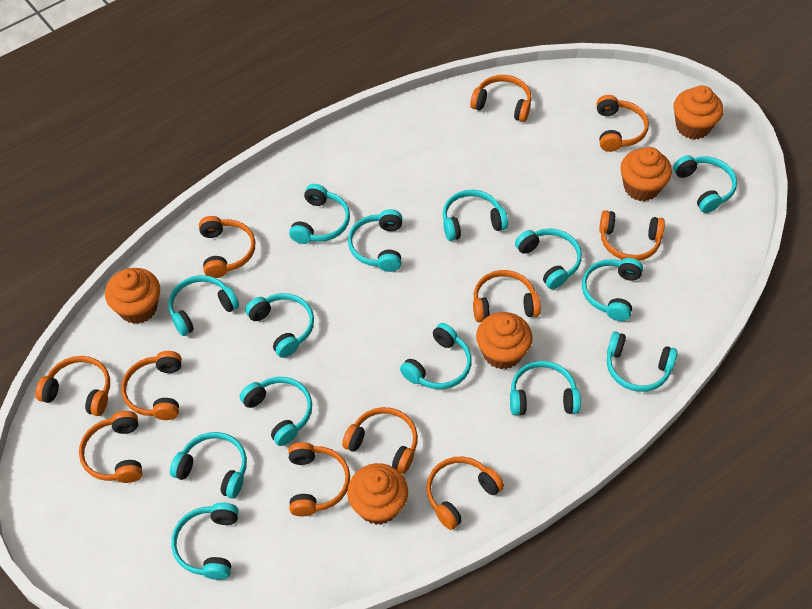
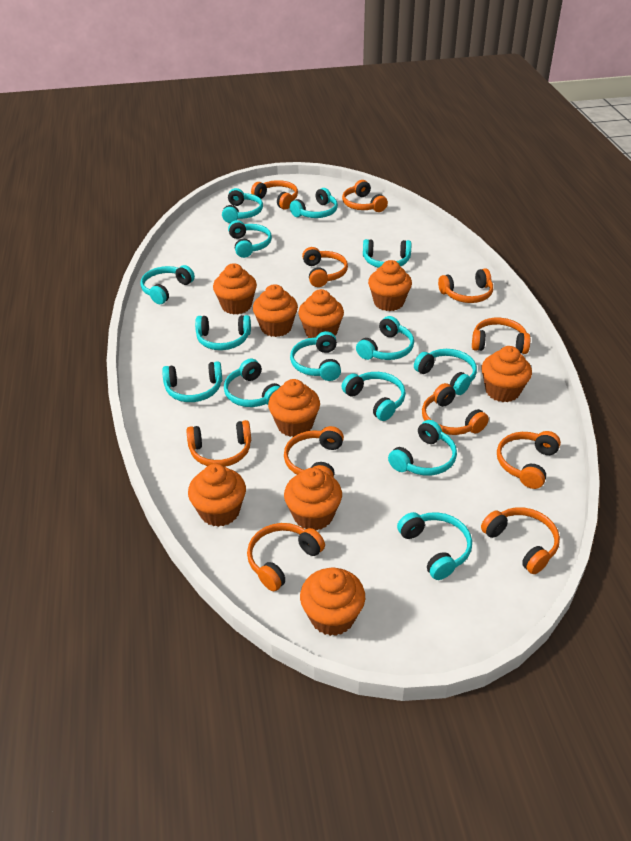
orange cupcake: 5 -> 9

